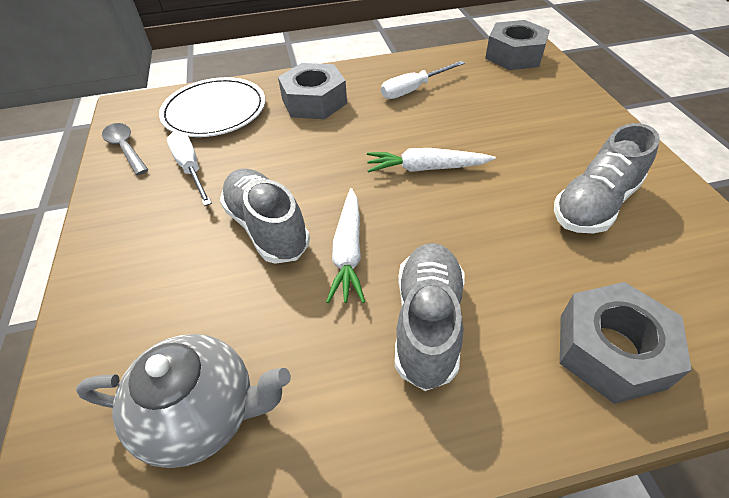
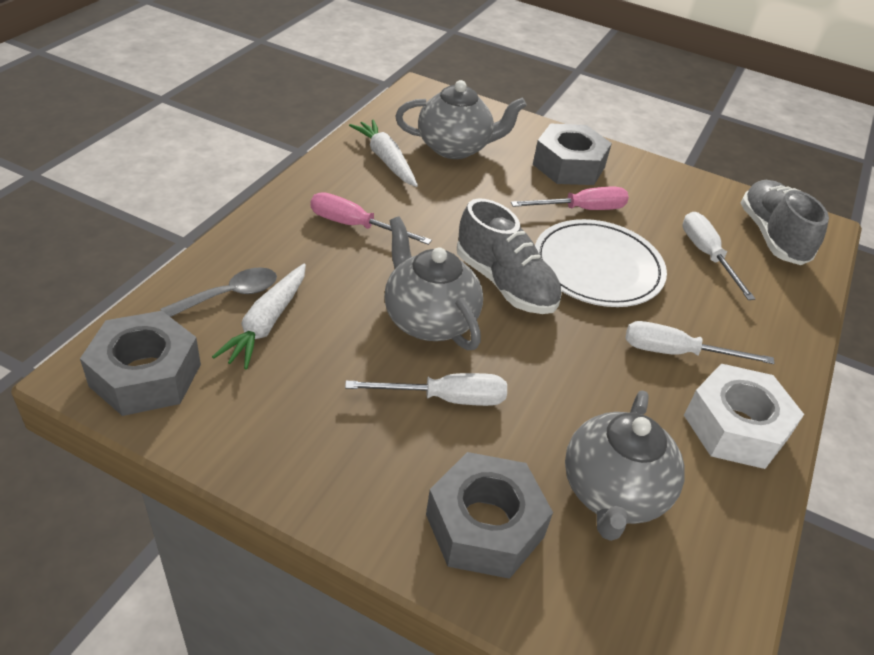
grey shoe: 3 -> 2
grey teapot: 1 -> 3
pink screwdriver: 0 -> 2
white nut: 0 -> 1
white screwdriver: 2 -> 3

